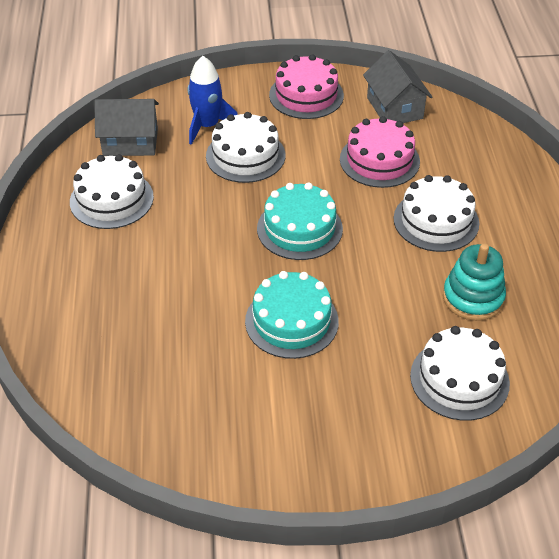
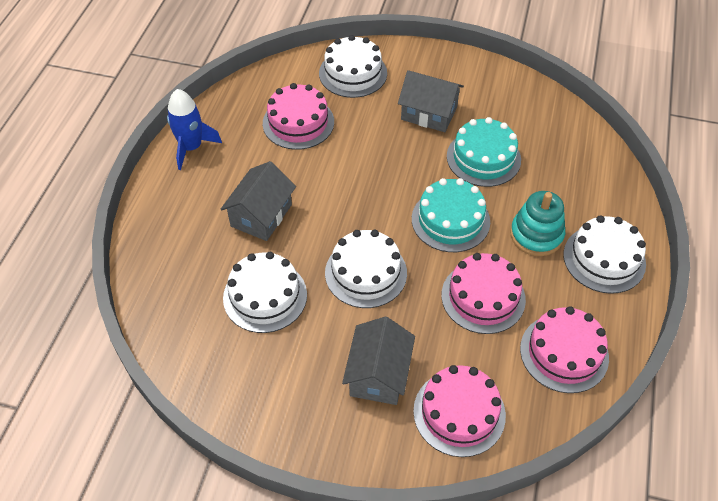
grey house: 2 -> 3
pink cake: 2 -> 4

